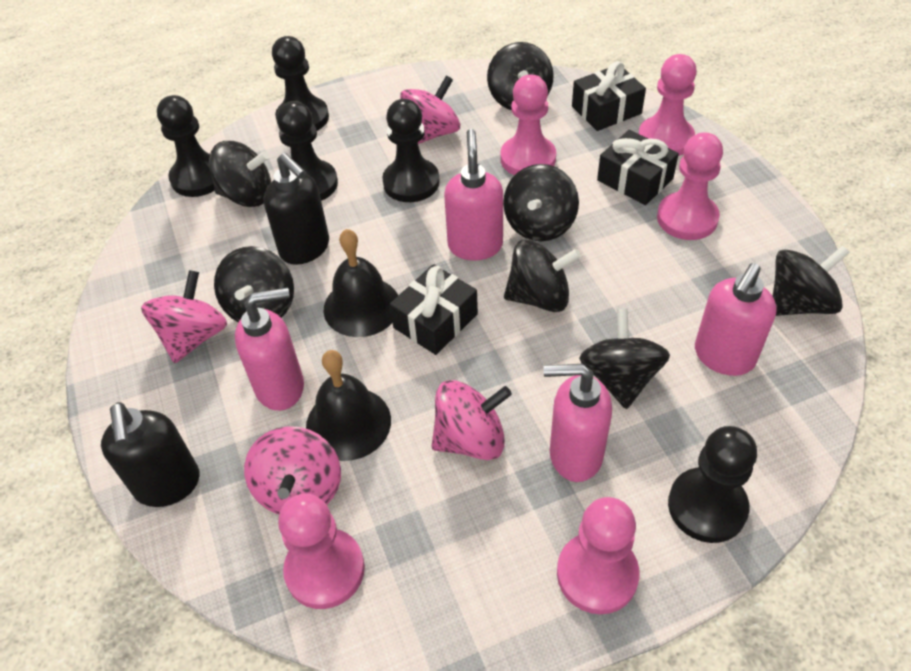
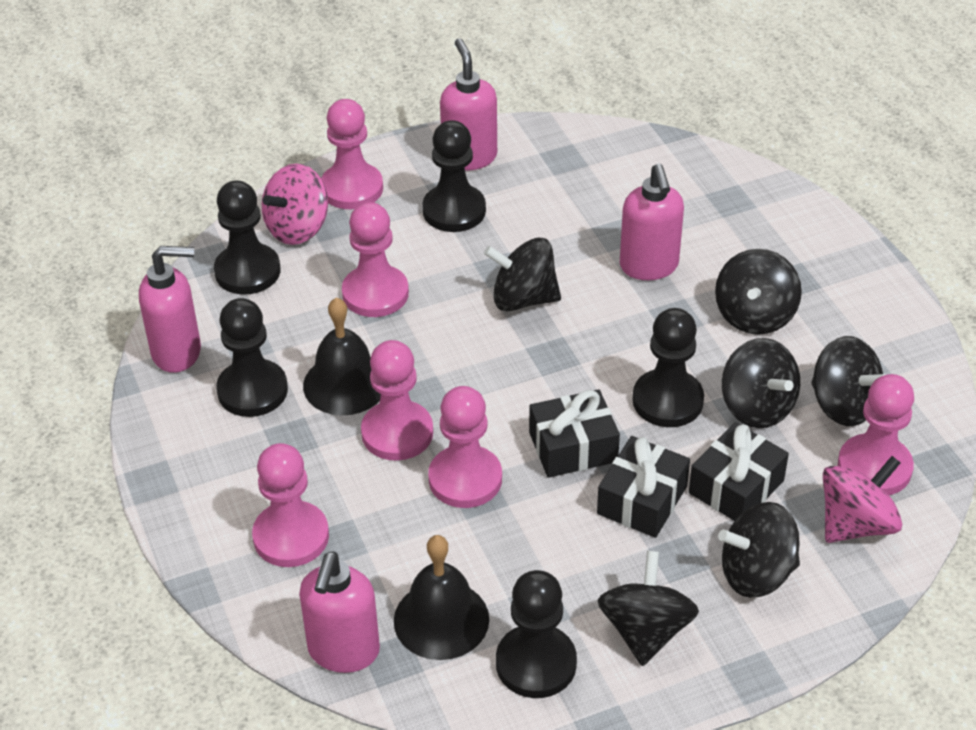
black soap dispenser: 2 -> 0
black spinning top: 7 -> 6
pink pawn: 5 -> 6
pink spinning top: 4 -> 2

